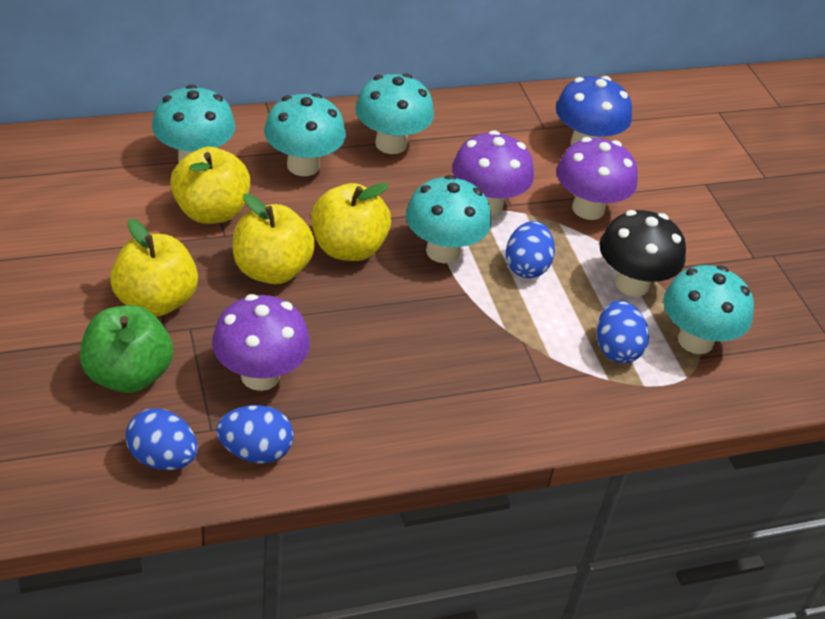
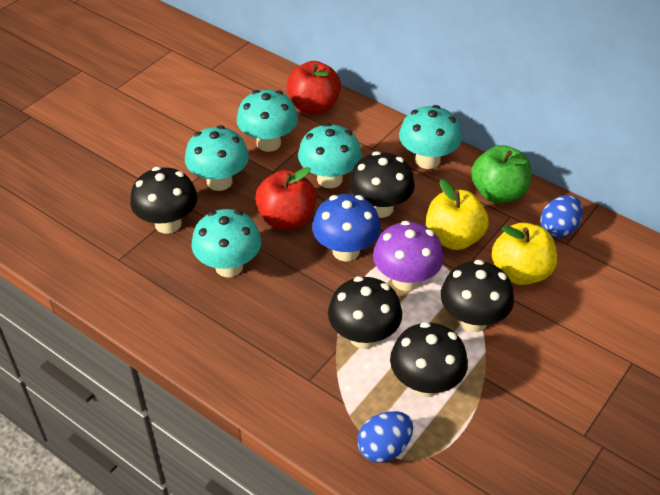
black mushroom: 1 -> 5
blue egg: 4 -> 2
purple mushroom: 3 -> 1
red apple: 0 -> 2
yellow apple: 4 -> 2

